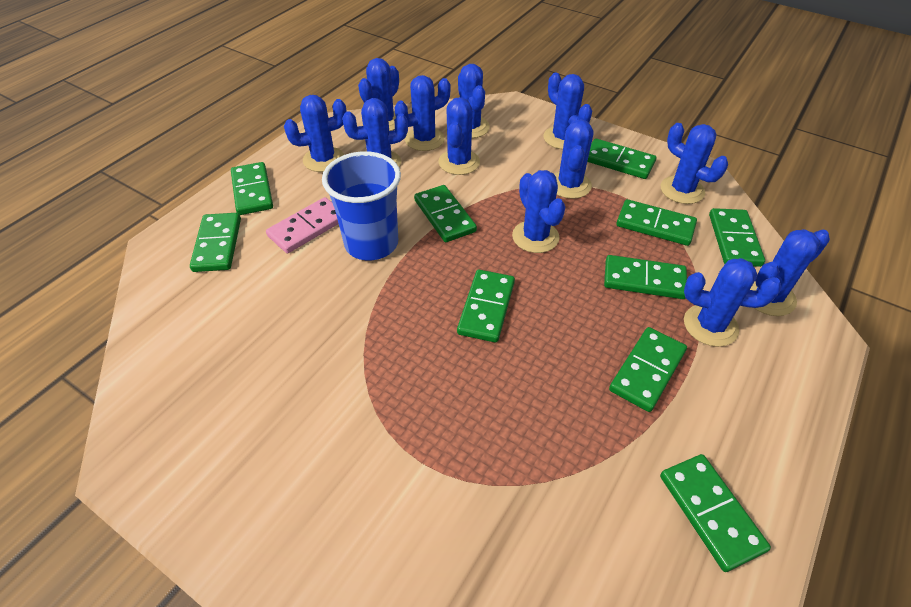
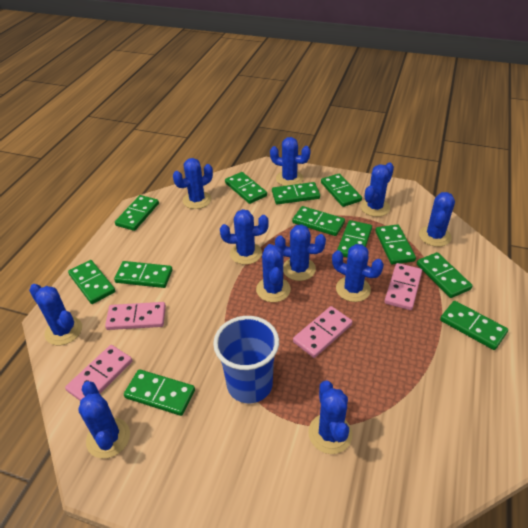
blue cactus: 12 -> 11
green domino: 10 -> 12
pink domino: 1 -> 4

